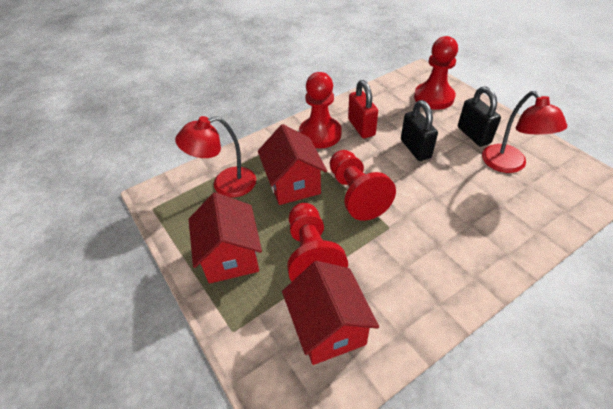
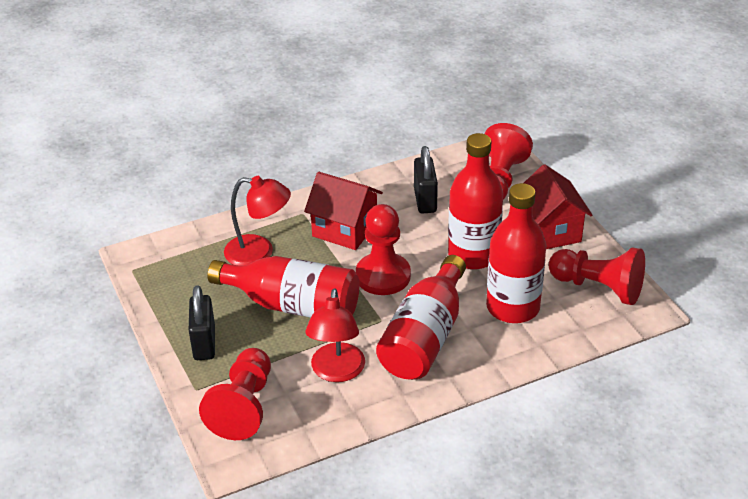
red bottle: 0 -> 4
red house: 3 -> 2
red padlock: 1 -> 0

